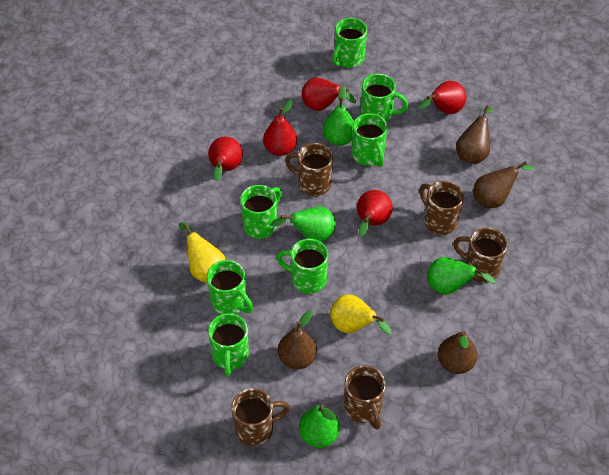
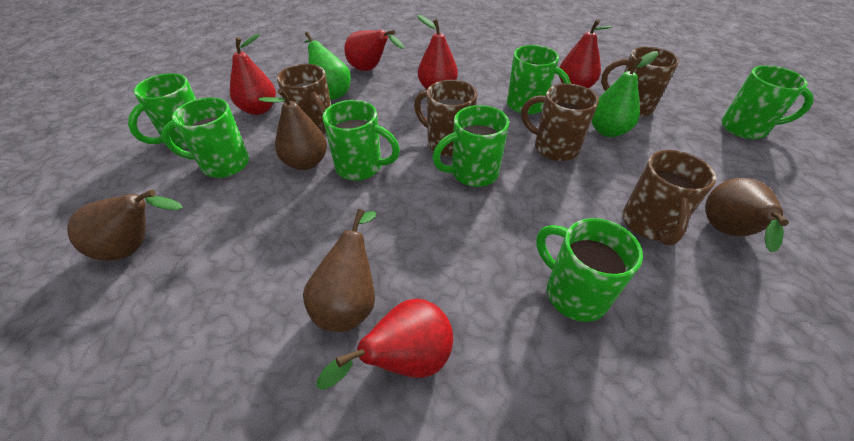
green pear: 4 -> 2
yellow pear: 2 -> 0

